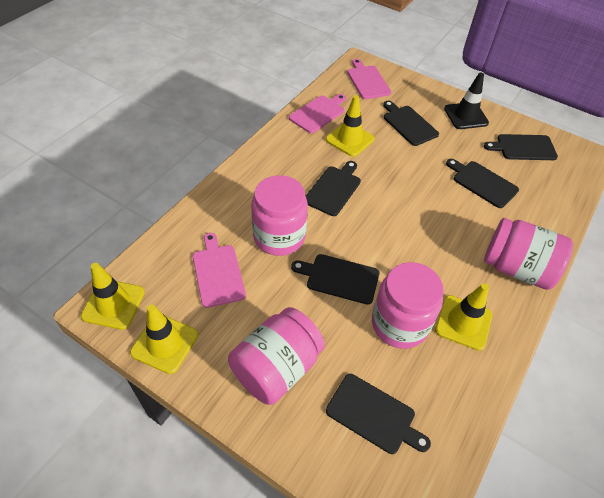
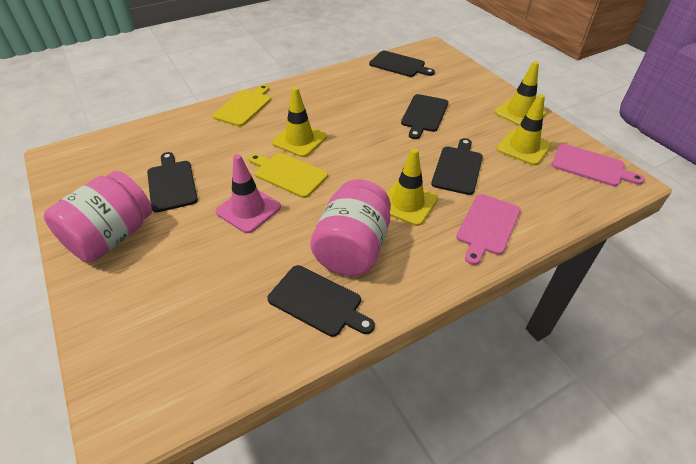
black cutting board: 6 -> 5
black traffic cone: 1 -> 0
pink cutting board: 3 -> 2
pink jar: 4 -> 2
pink traffic cone: 0 -> 1
yellow cutting board: 0 -> 2

